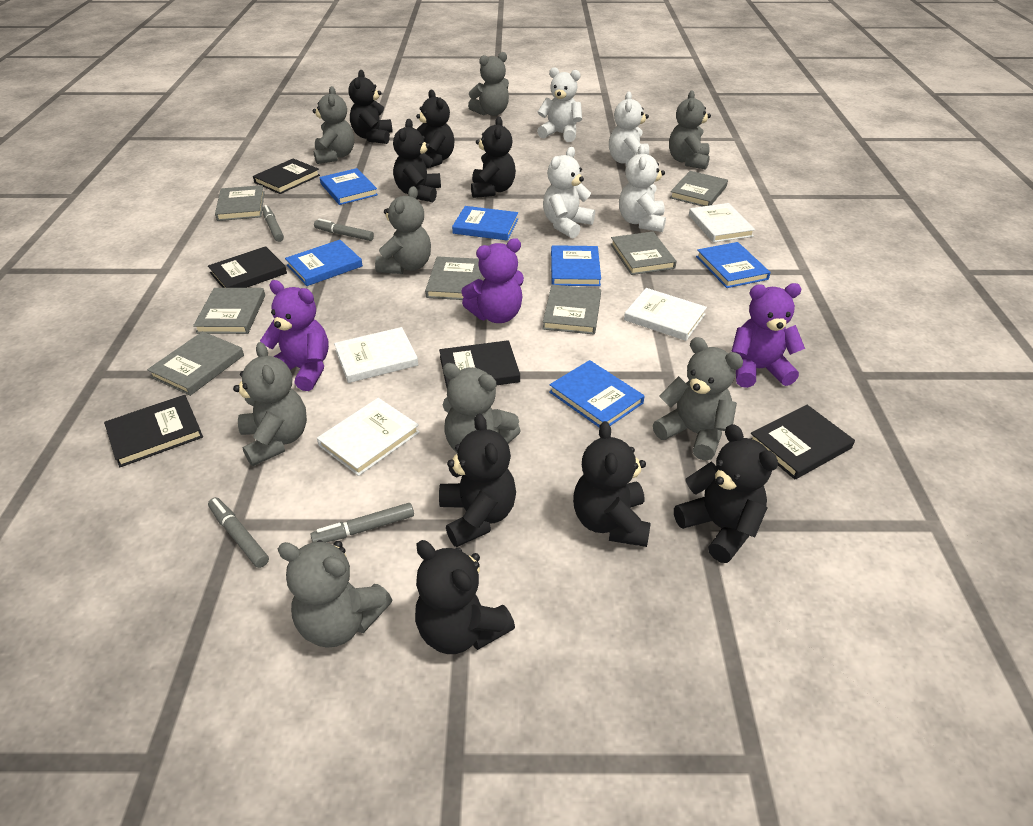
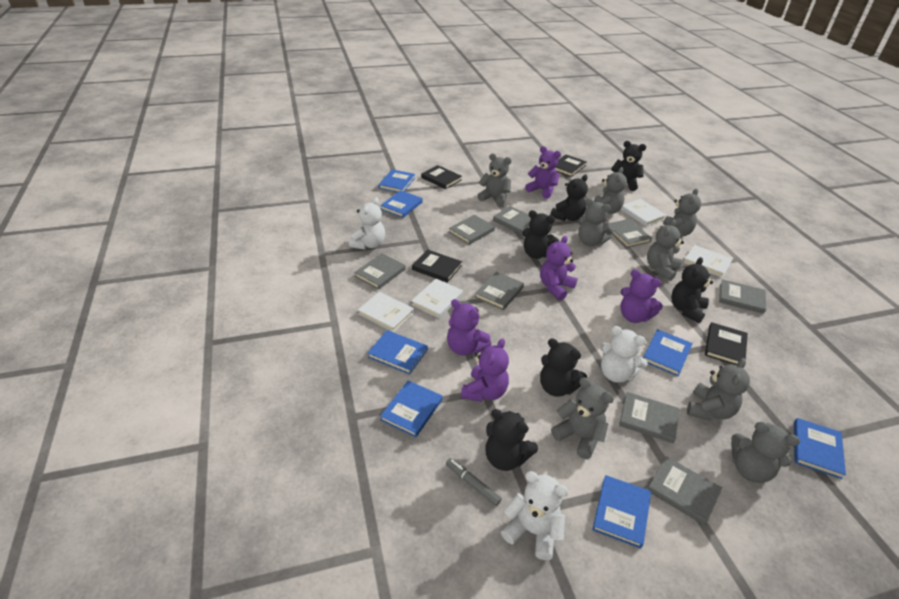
black book: 5 -> 4
black teddy bear: 8 -> 6
blue book: 6 -> 7
grey book: 7 -> 8
grey marker: 4 -> 1
purple teddy bear: 3 -> 5
white teddy bear: 4 -> 3

